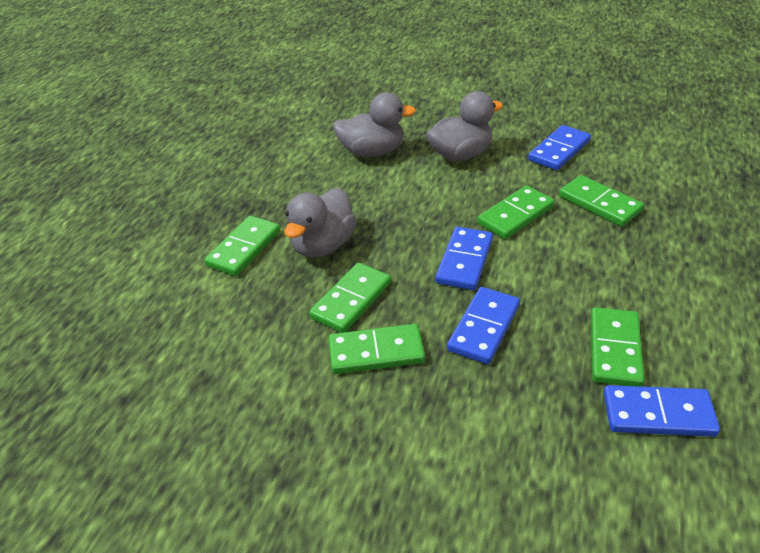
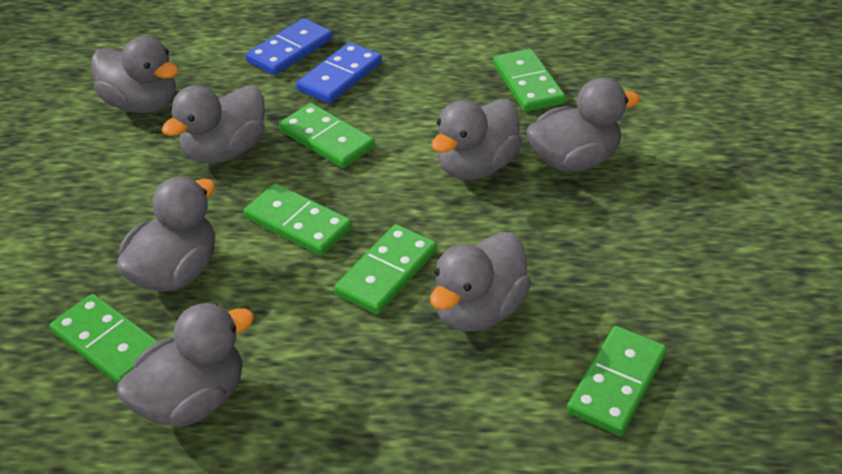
blue domino: 4 -> 2
grey duck: 3 -> 7

